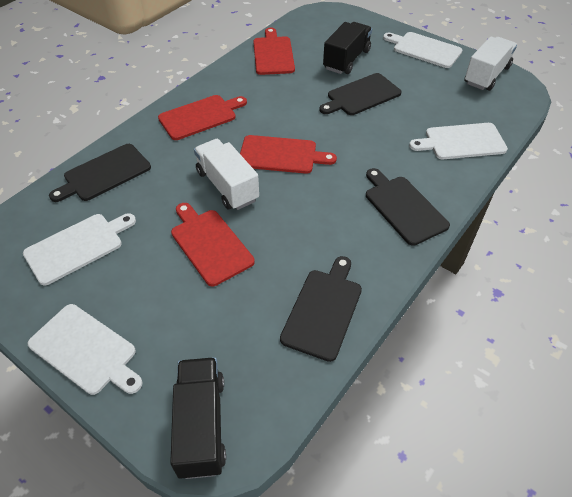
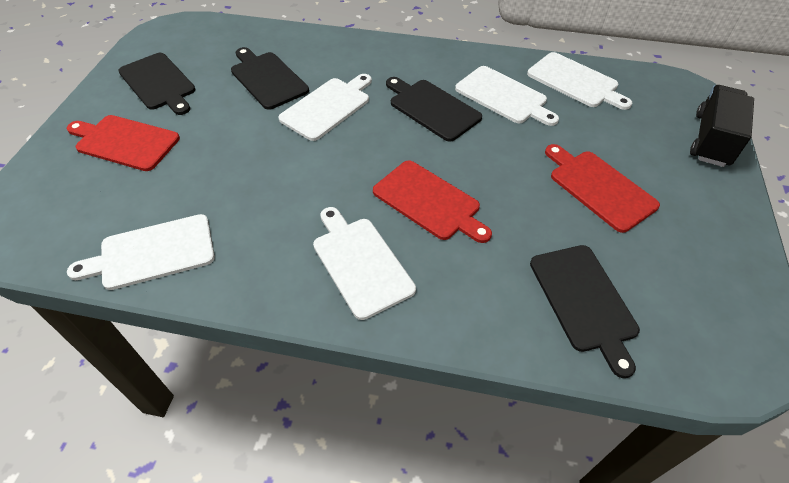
black truck: 2 -> 1
red cutting board: 4 -> 3
white cutting board: 4 -> 5
white truck: 2 -> 0

